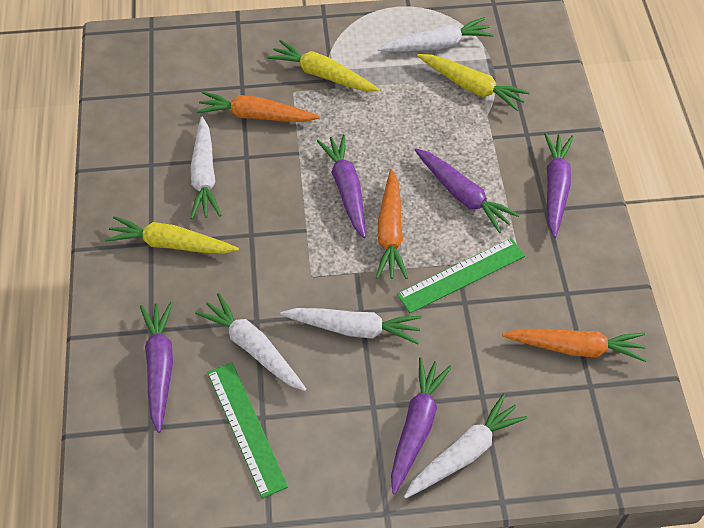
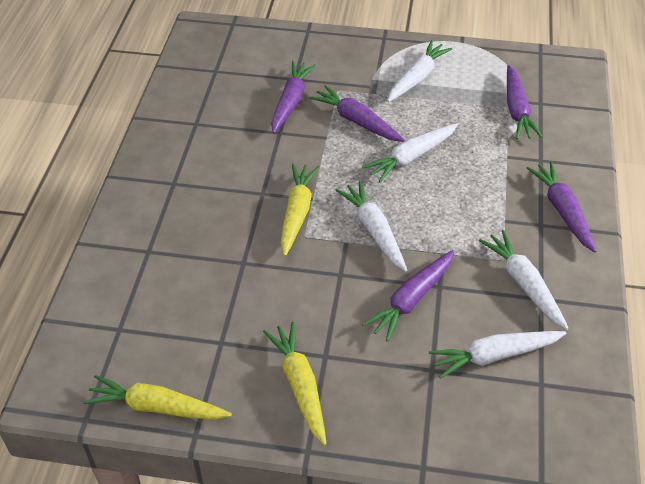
green ruler: 2 -> 0
orange carrot: 3 -> 0

